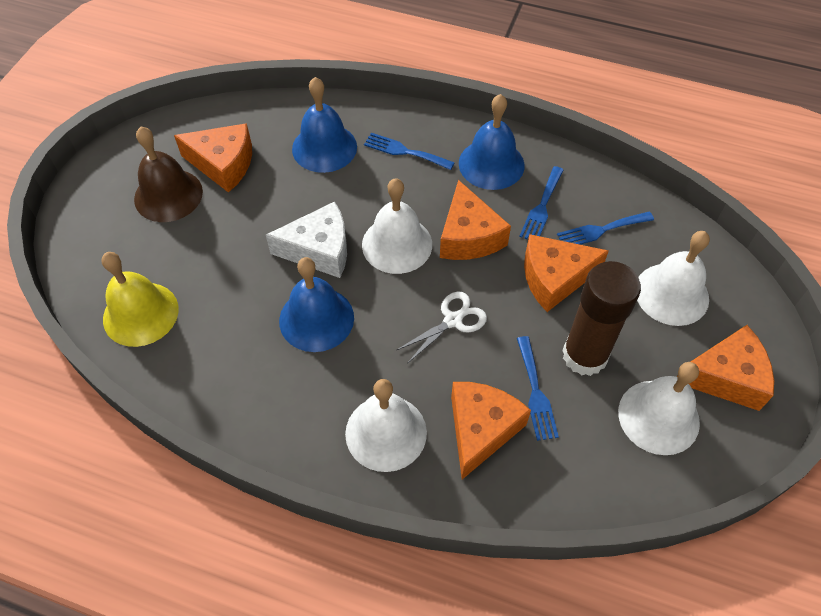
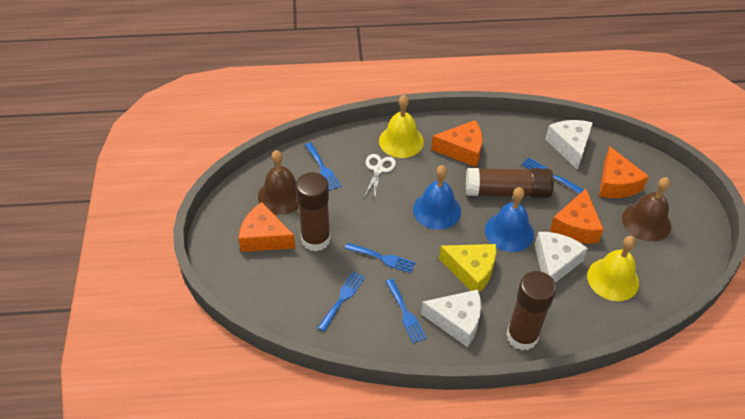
blue bell: 3 -> 2
blue fork: 4 -> 5
brown bell: 1 -> 2
brown glue stick: 1 -> 3
orange cheese: 5 -> 4
white bell: 4 -> 0
white cheese: 1 -> 3
yellow bell: 1 -> 2
yellow cheese: 0 -> 1

